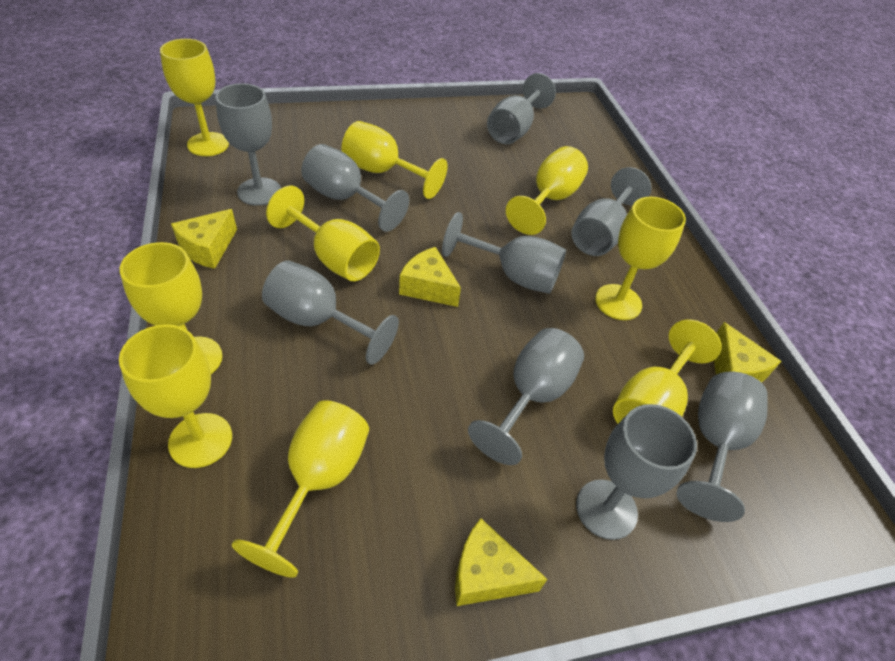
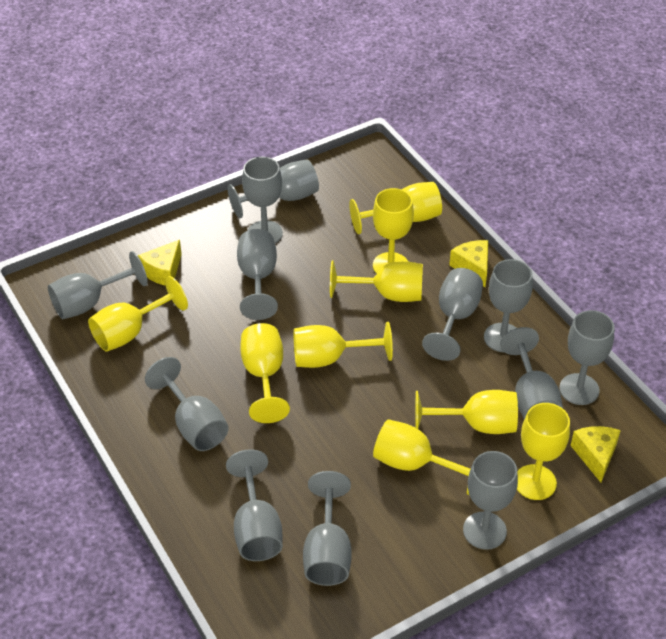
grey goblet: 9 -> 12
yellow cheese: 4 -> 3

